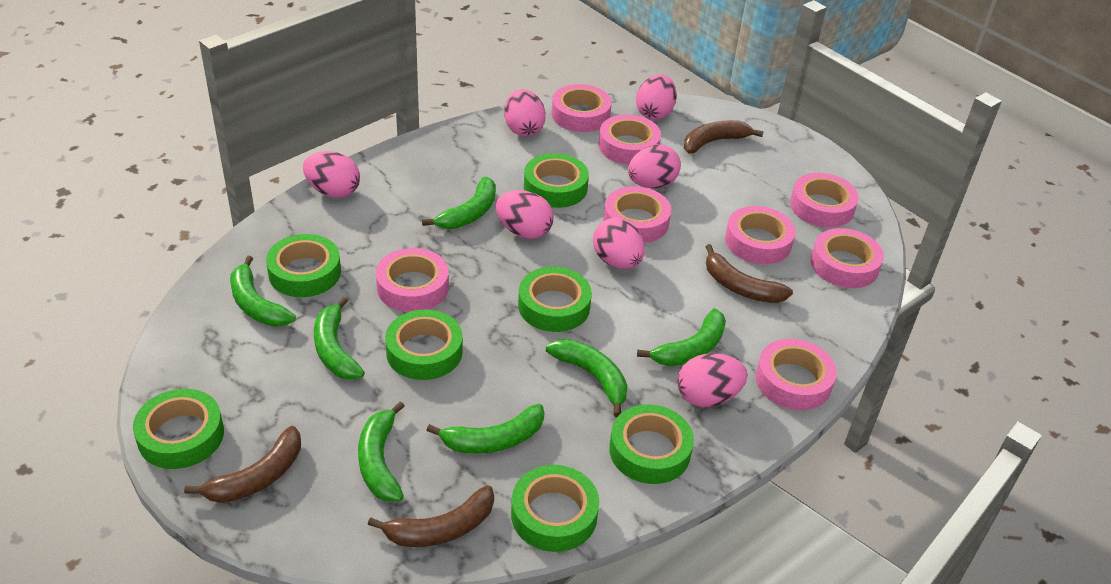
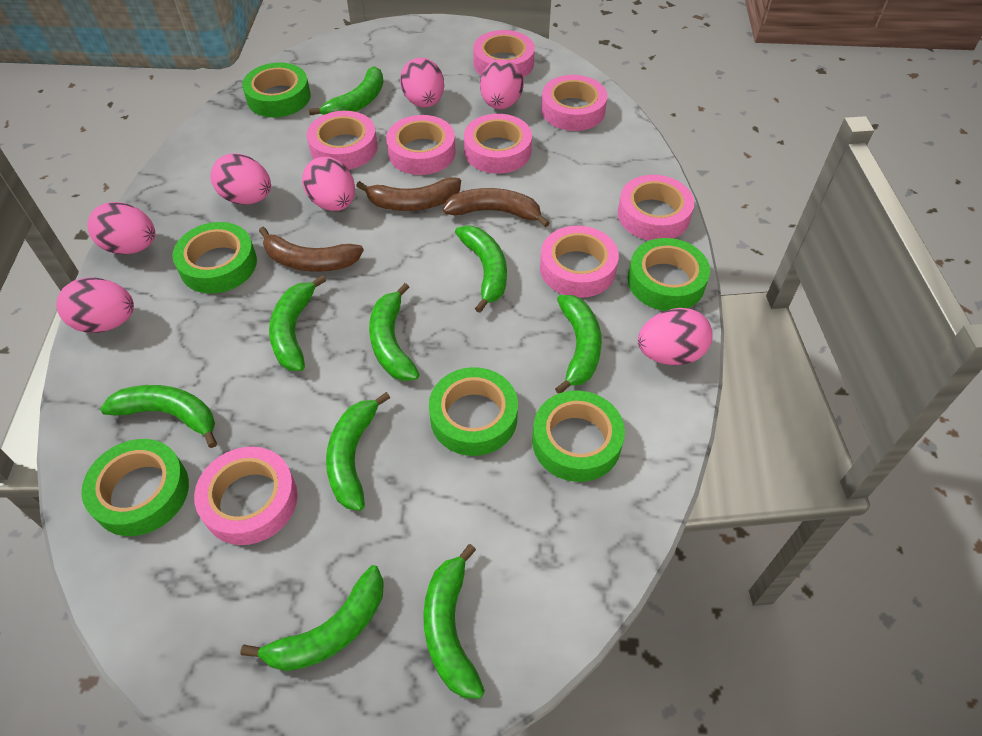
brown banana: 4 -> 3
green banana: 7 -> 9
green tape: 7 -> 6

